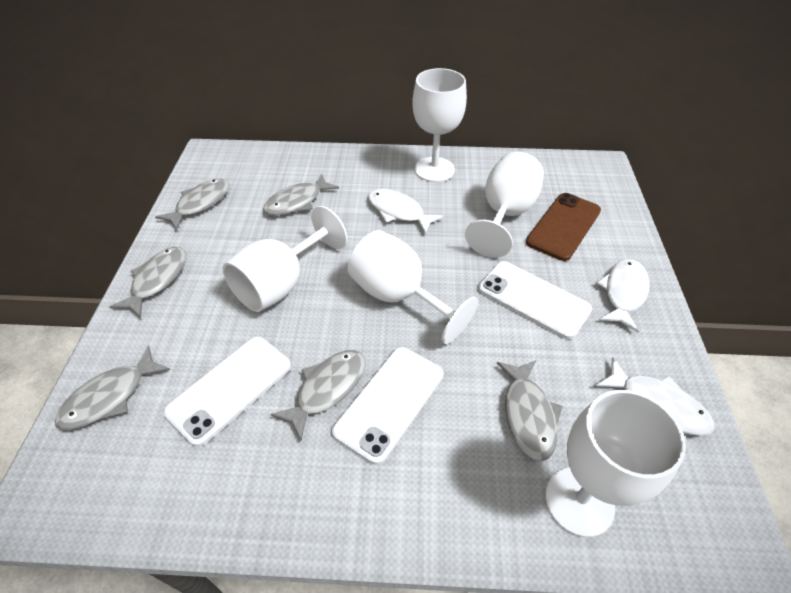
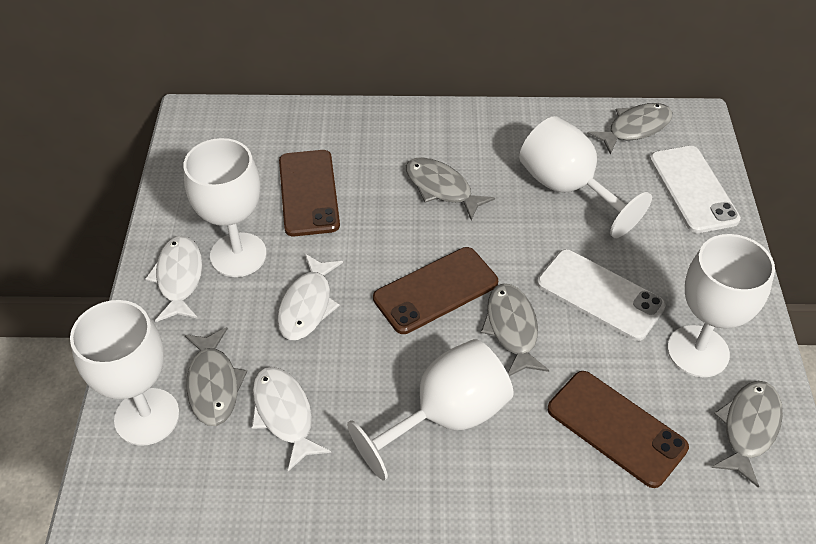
brown phone: 1 -> 3
grey fish: 6 -> 5
white phone: 3 -> 2

